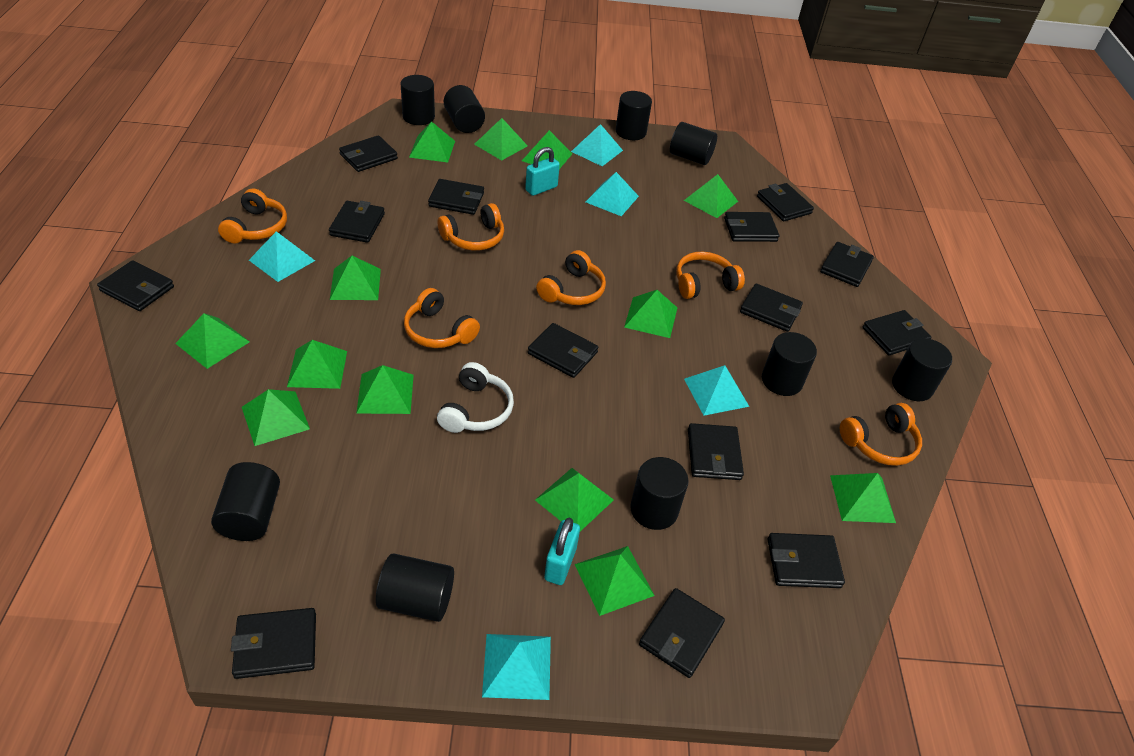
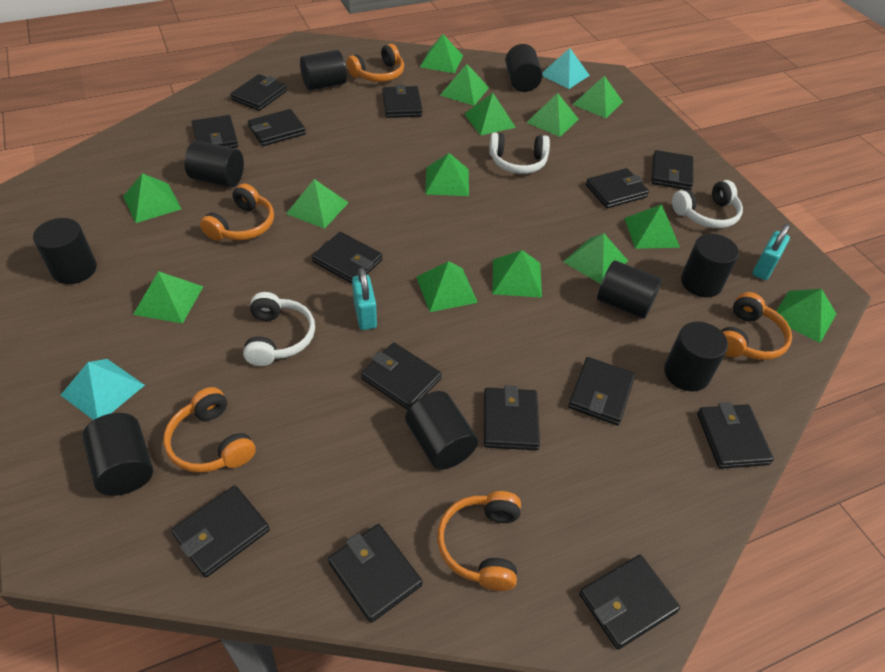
green pyramid: 13 -> 14
orange headphones: 6 -> 5
turquoise pyramid: 5 -> 2
white headphones: 1 -> 3

